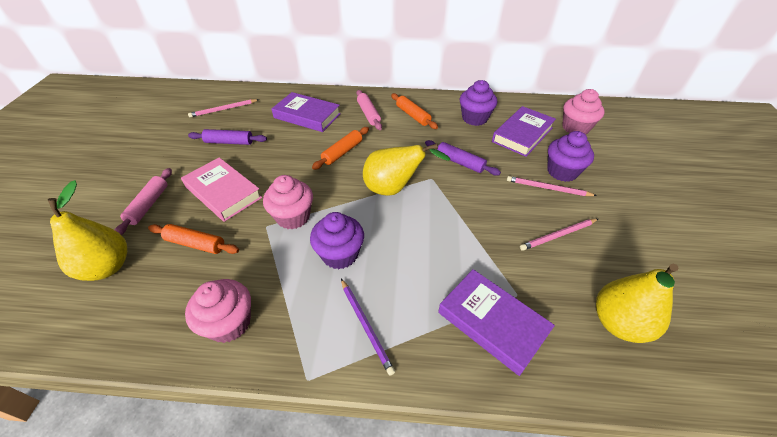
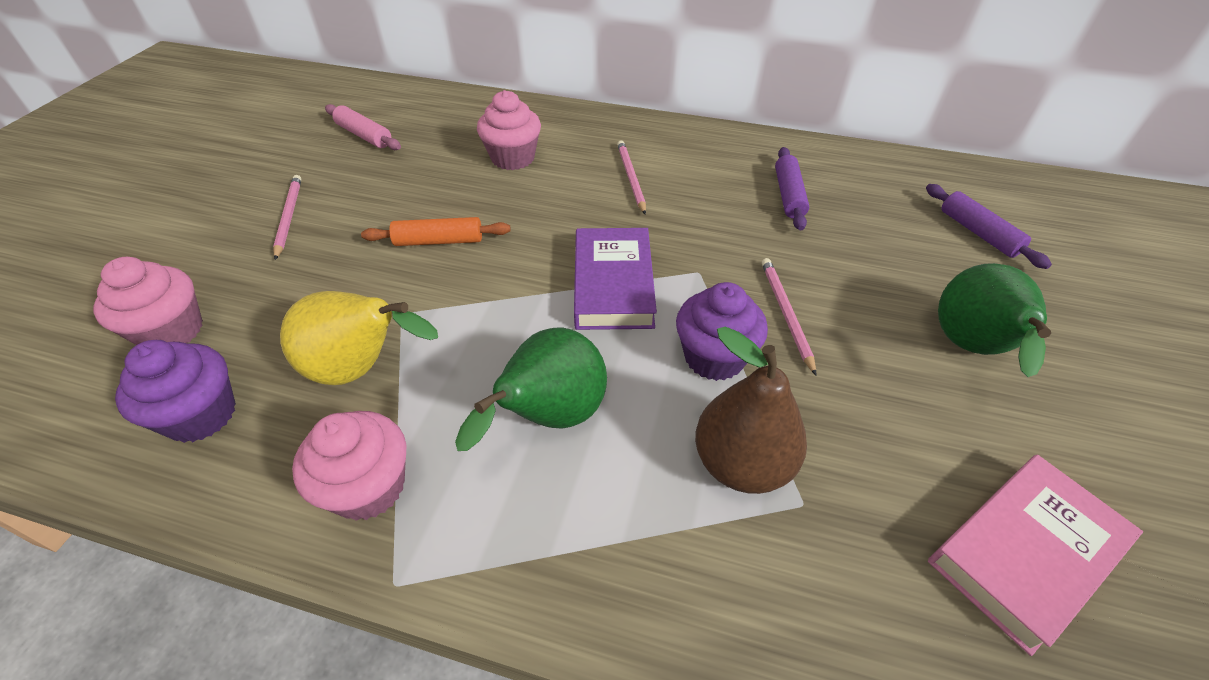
brown pear: 0 -> 1
green pear: 0 -> 2
orange rolling pin: 3 -> 1
pink rolling pin: 2 -> 1
purple book: 3 -> 1
purple cupcake: 3 -> 2
purple pencil: 1 -> 0
yellow pear: 3 -> 1

